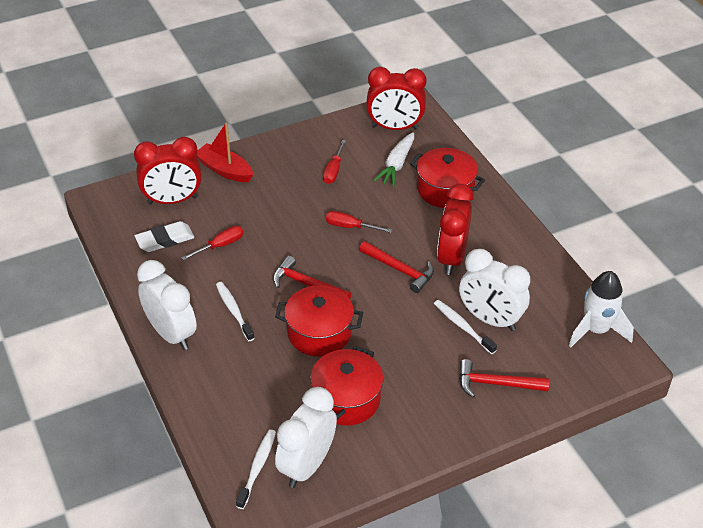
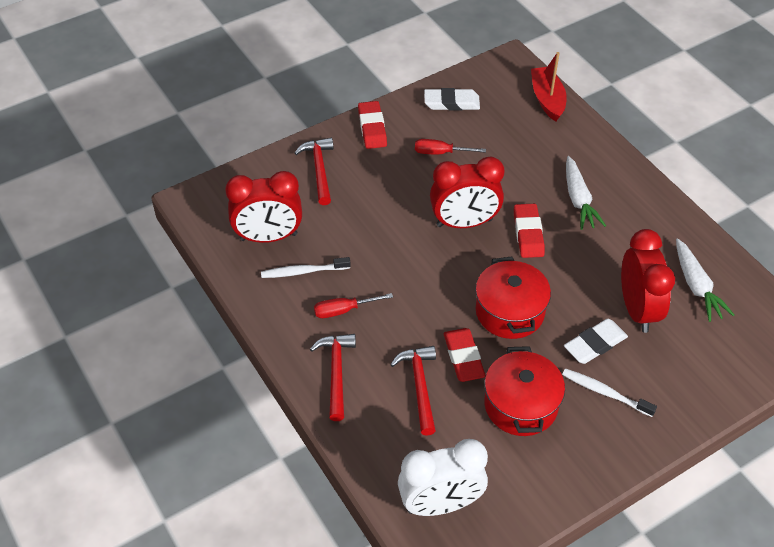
red eraser: 0 -> 3
red pot: 3 -> 2
red screwdriver: 3 -> 2
white carrot: 1 -> 2
white clock: 3 -> 1
white eraser: 1 -> 2
white rocket: 1 -> 0
white toothbrush: 3 -> 2

